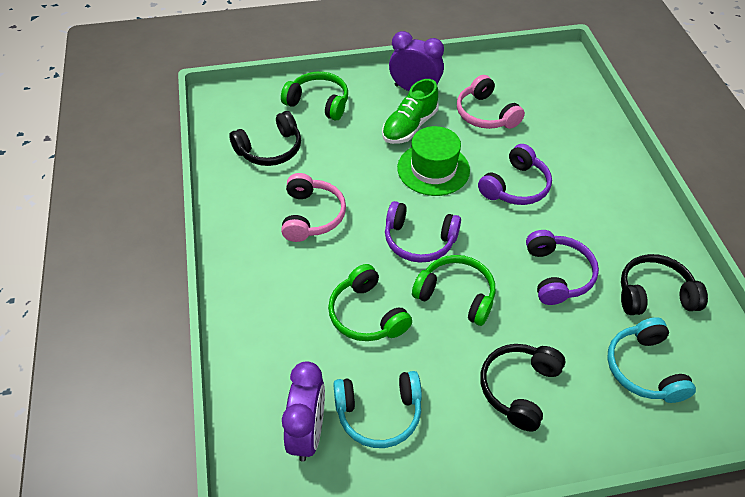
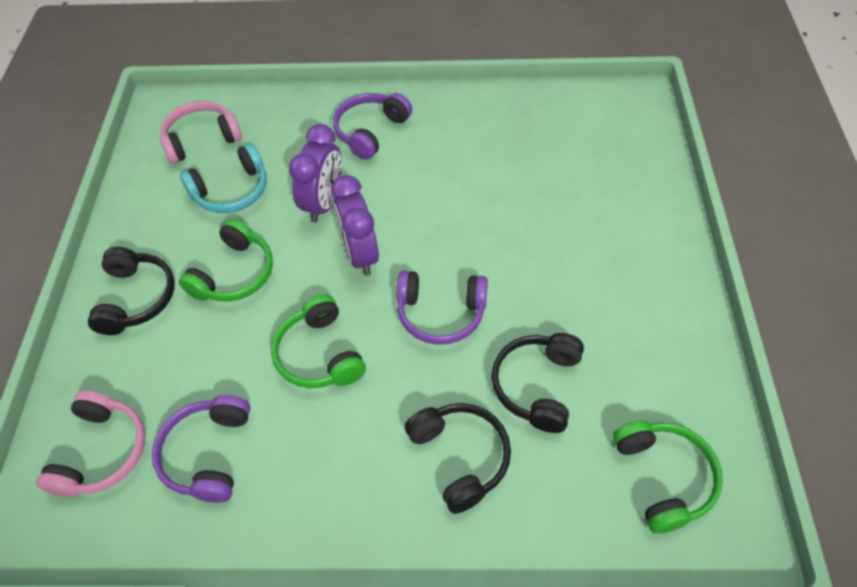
green hat: 1 -> 0
green shoe: 1 -> 0
turquoise headphones: 2 -> 1

